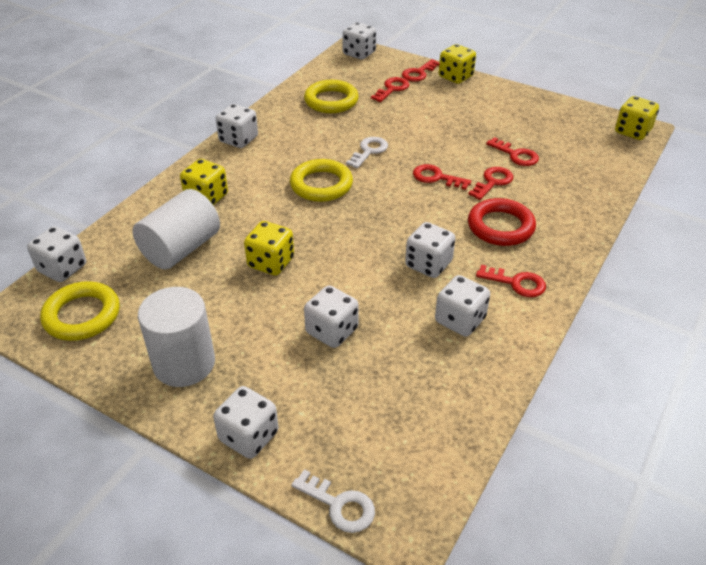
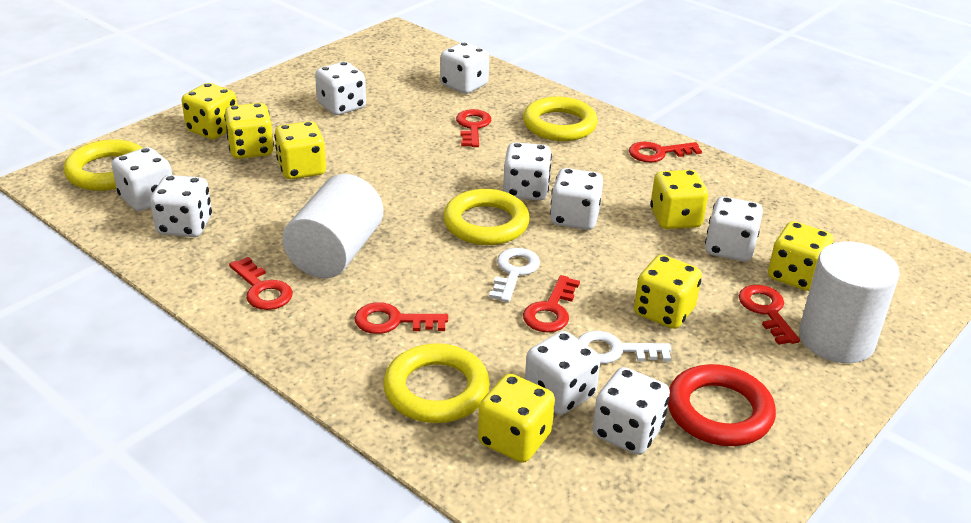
white dice: 7 -> 9
yellow dice: 4 -> 7
yellow ring: 3 -> 4

